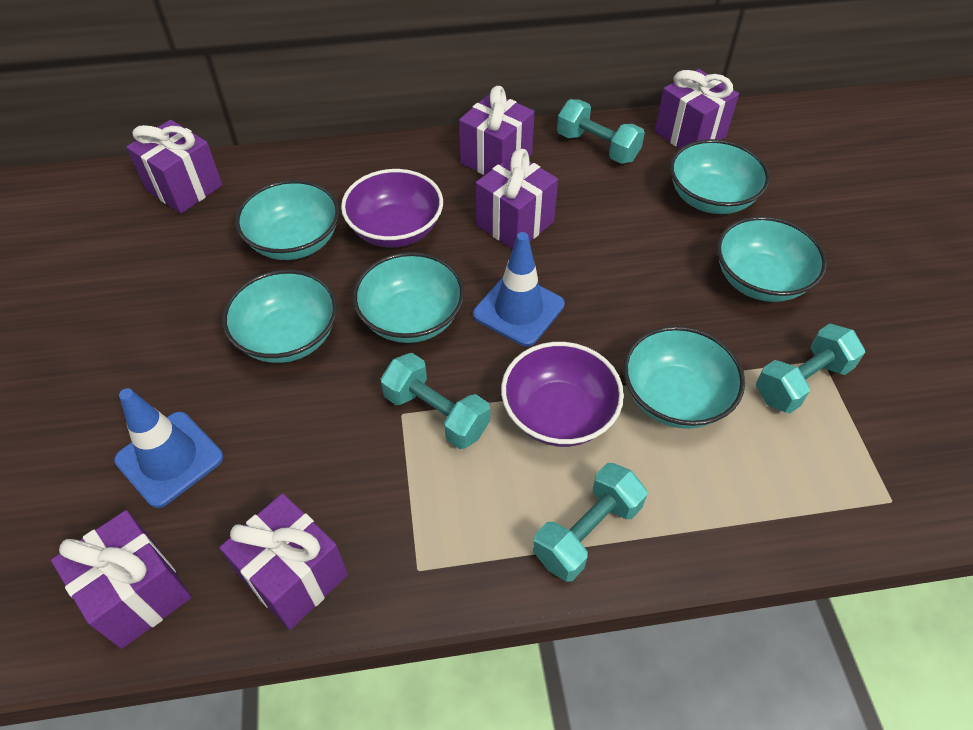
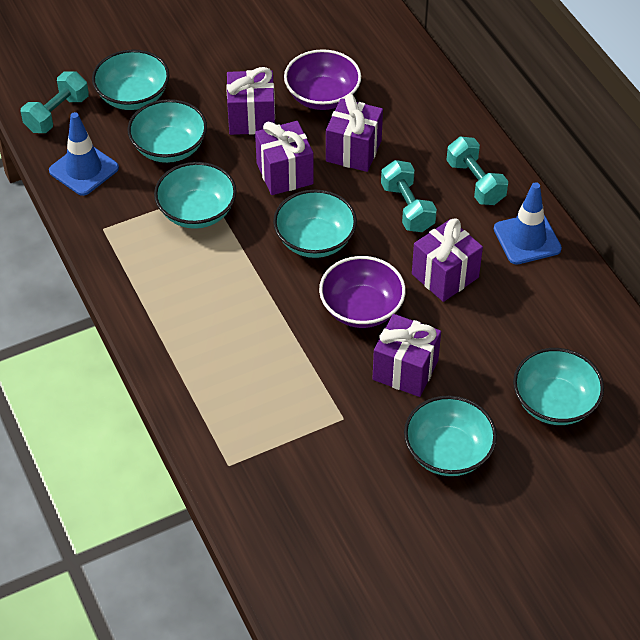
purple gift: 6 -> 5
turquoise dumbbell: 4 -> 3

